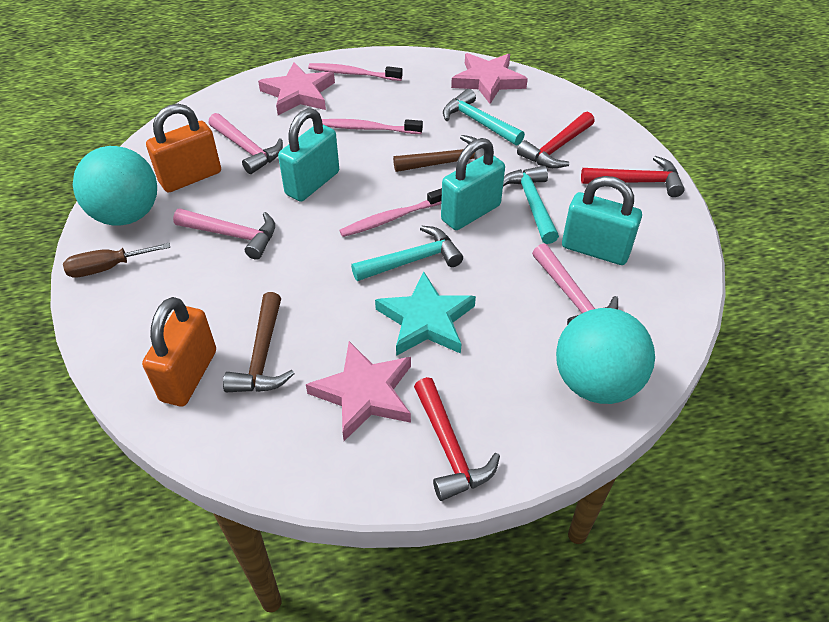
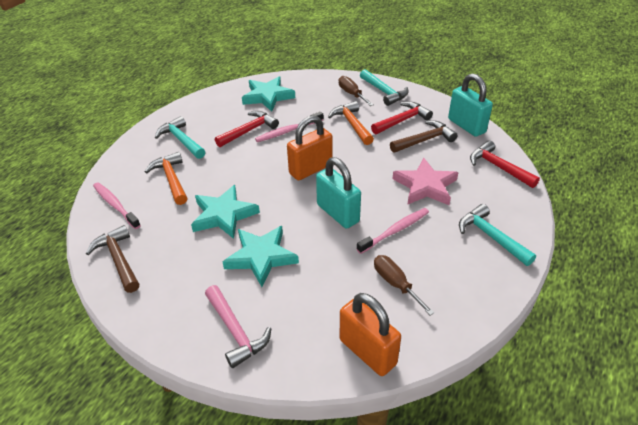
brown screwdriver: 1 -> 2
orange hammer: 0 -> 2
pink hammer: 3 -> 1
pink star: 3 -> 1
turquoise ball: 2 -> 0
turquoise padlock: 3 -> 2
turquoise star: 1 -> 3

